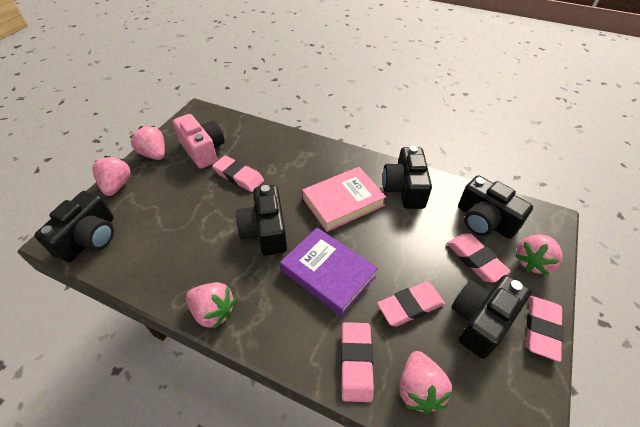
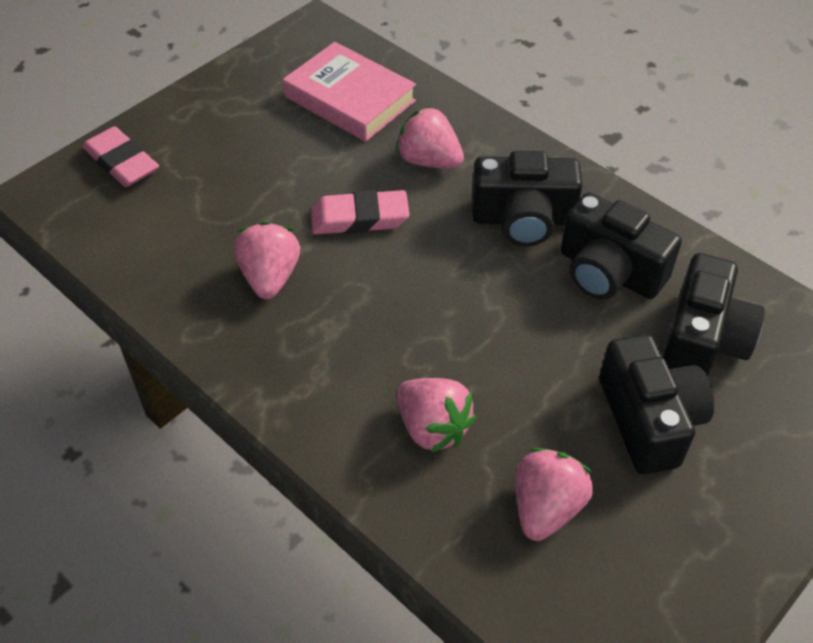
black camera: 5 -> 4
pink camera: 1 -> 0
pink eraser: 5 -> 2
pink strawberry: 5 -> 4
purple book: 1 -> 0

